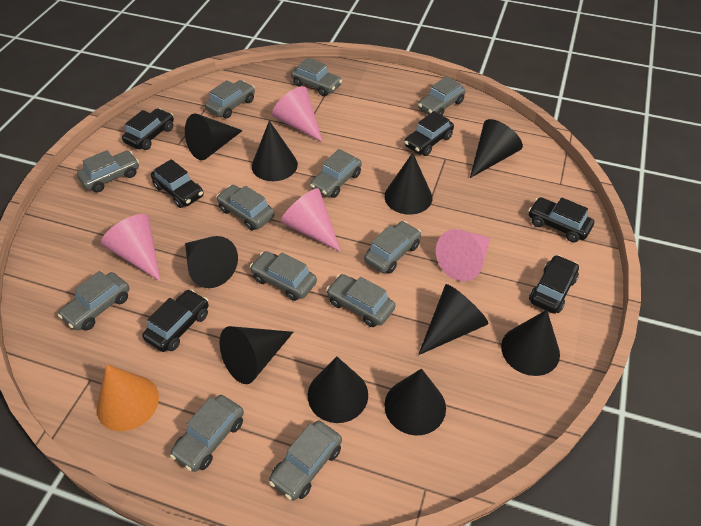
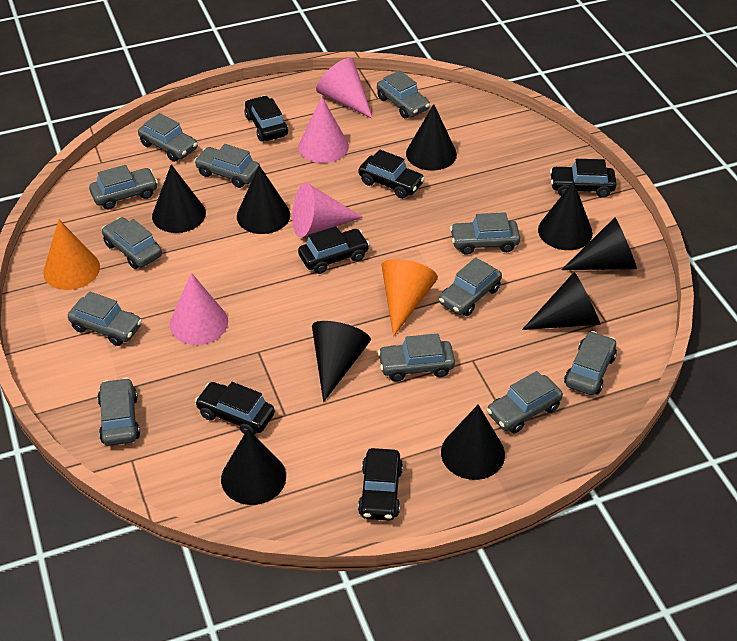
black cone: 10 -> 9
orange cone: 1 -> 2

